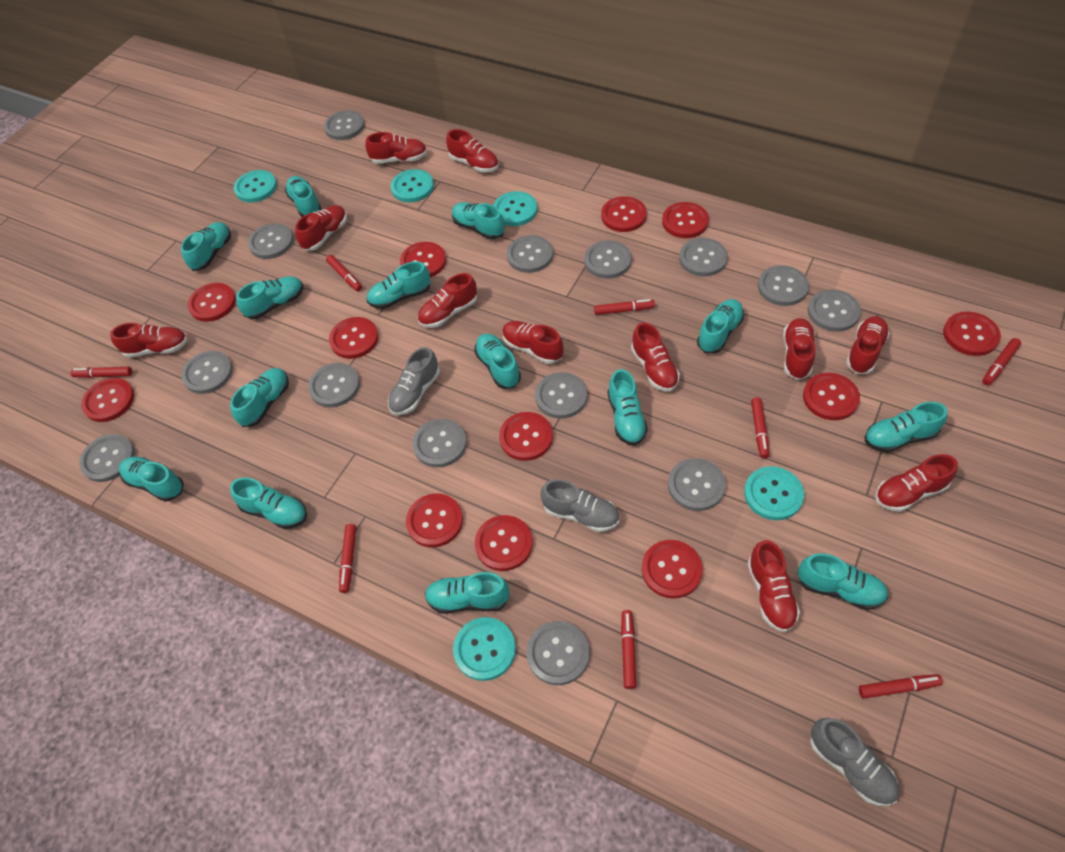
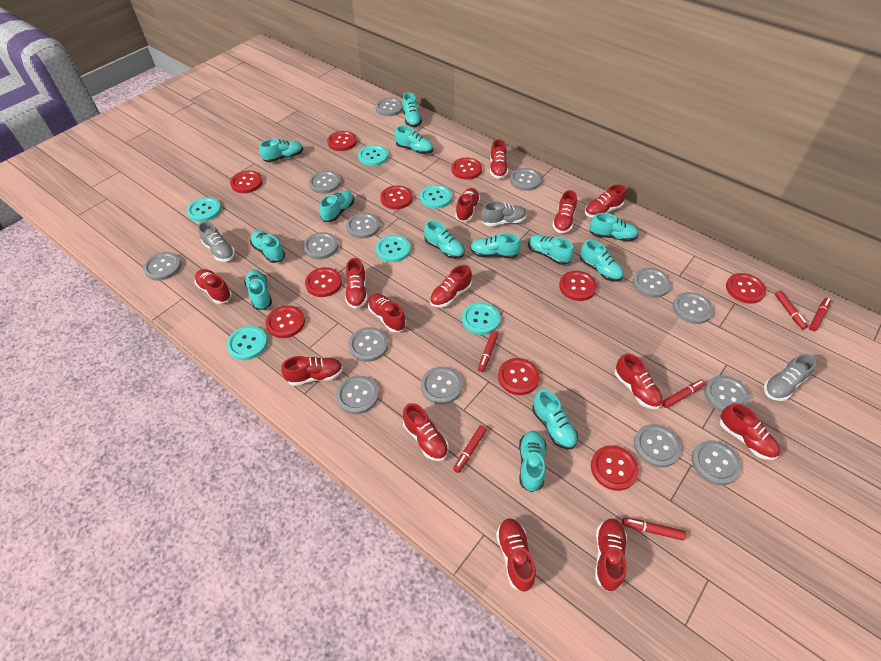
red button: 12 -> 10
red marker: 8 -> 6
red shoe: 11 -> 14
turquoise button: 5 -> 6
turquoise shoe: 14 -> 13

